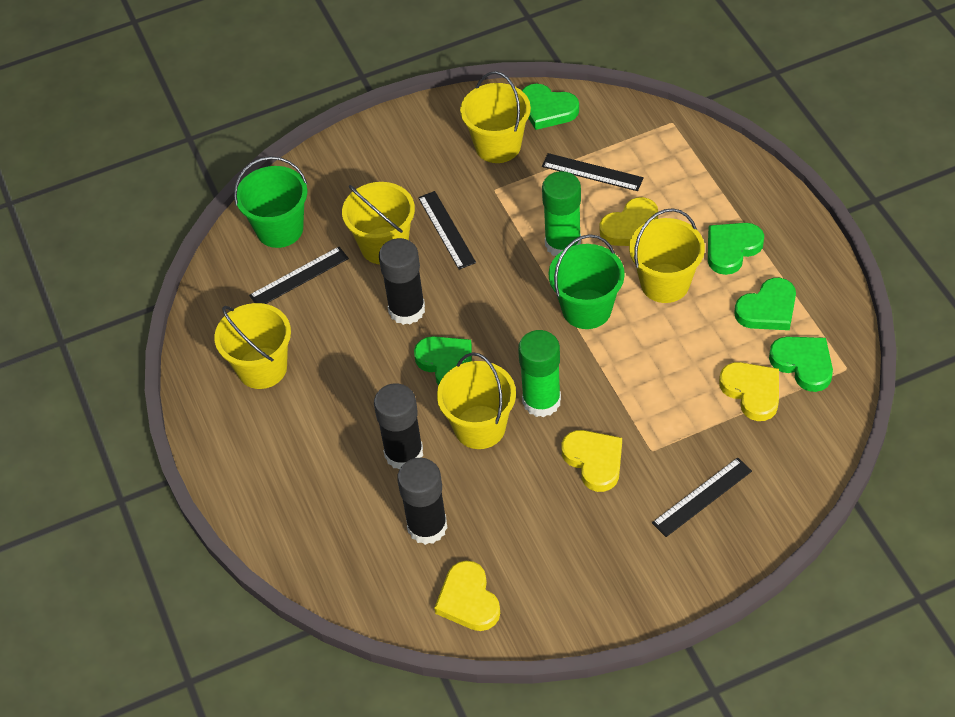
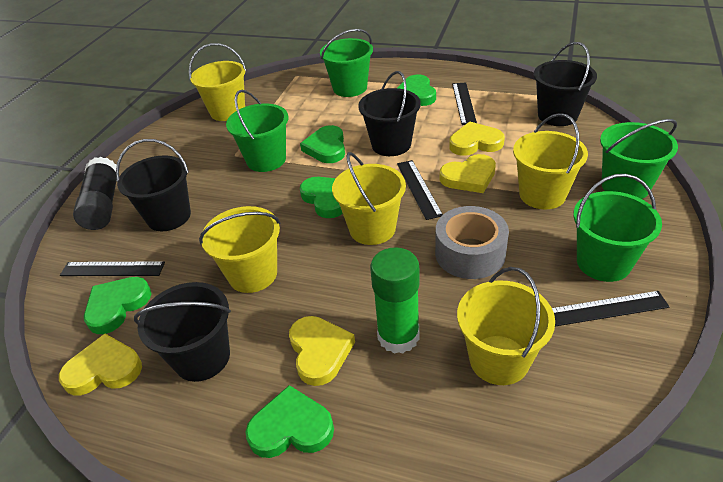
black bucket: 0 -> 4
black glue stick: 3 -> 1
green bucket: 2 -> 4
green glue stick: 2 -> 1
grey tape: 0 -> 1

